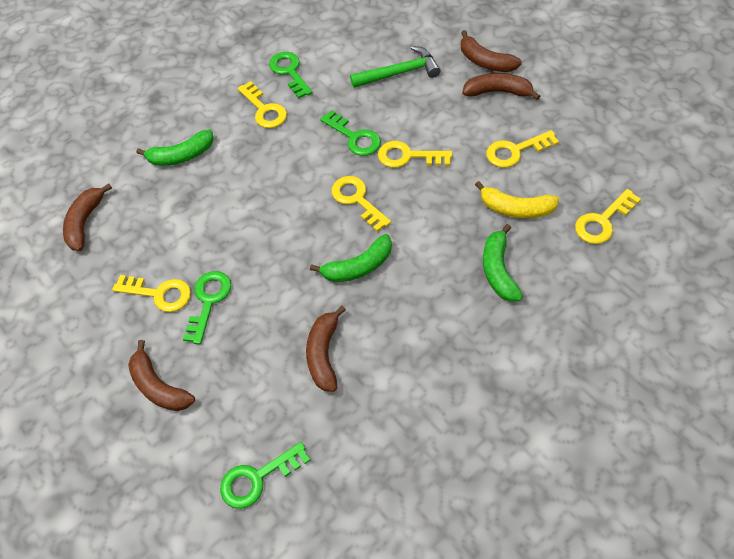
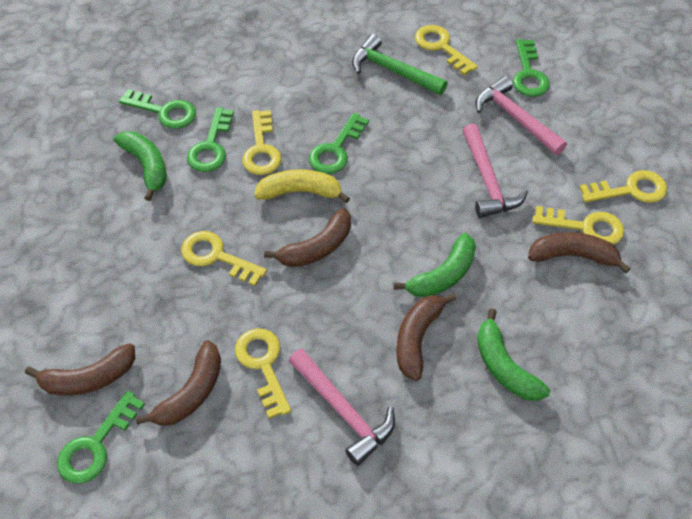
green key: 4 -> 5
pink hammer: 0 -> 3

